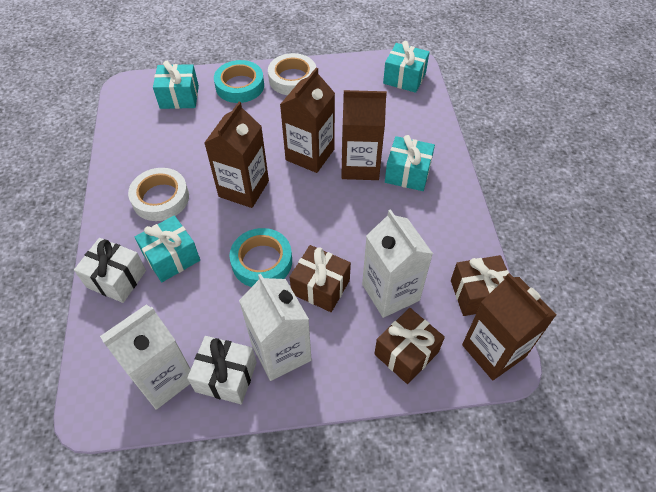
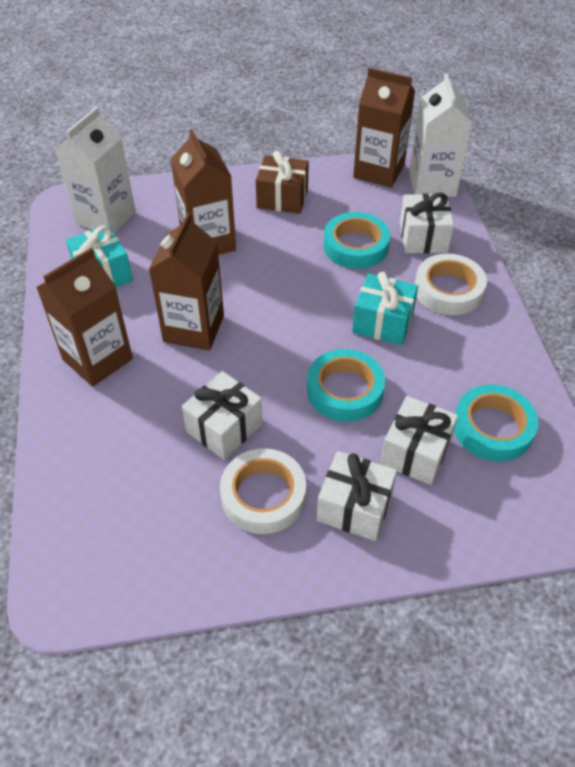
brown gift: 3 -> 1
turquoise gift: 4 -> 2
turquoise tape: 2 -> 3
white carton: 3 -> 2
white gift: 2 -> 4

